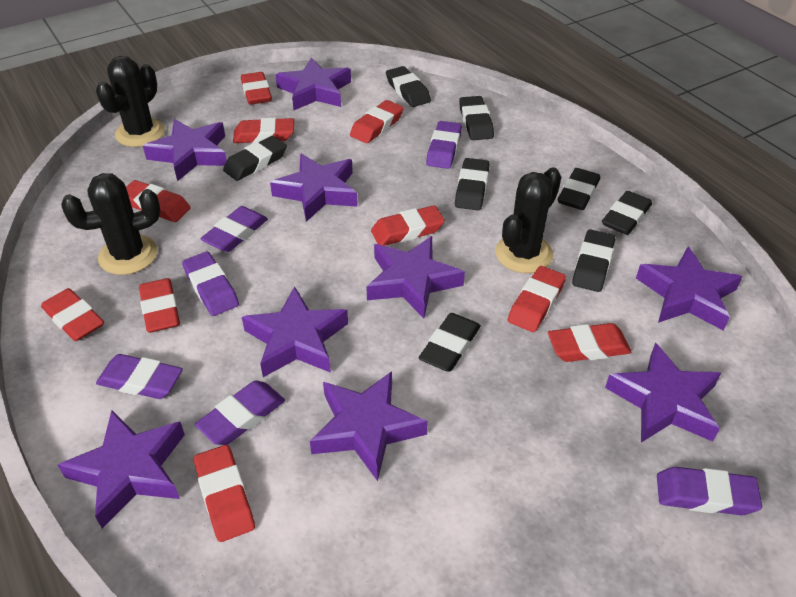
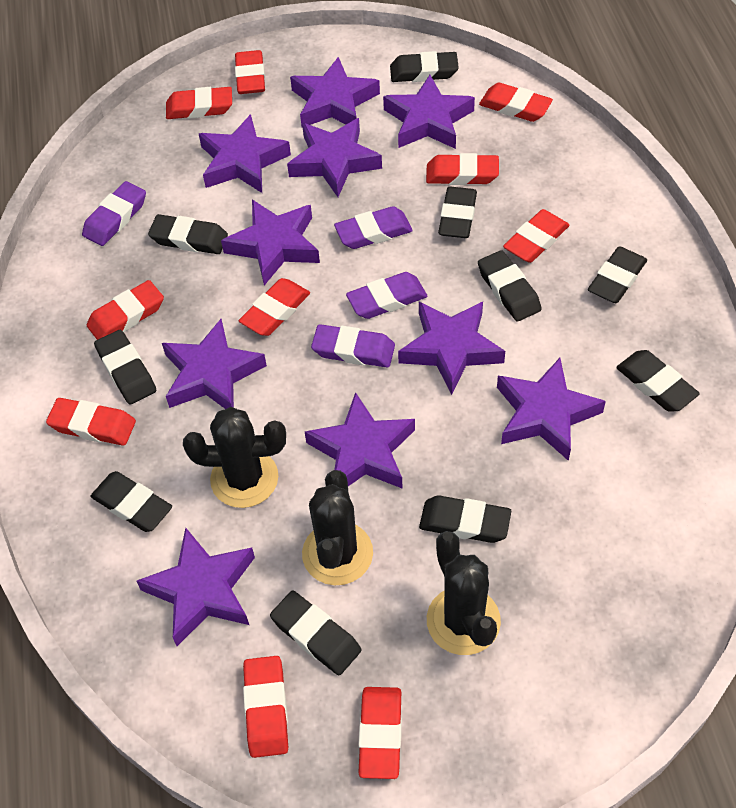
black eraser: 8 -> 10
purple eraser: 6 -> 4
purple star: 9 -> 10

